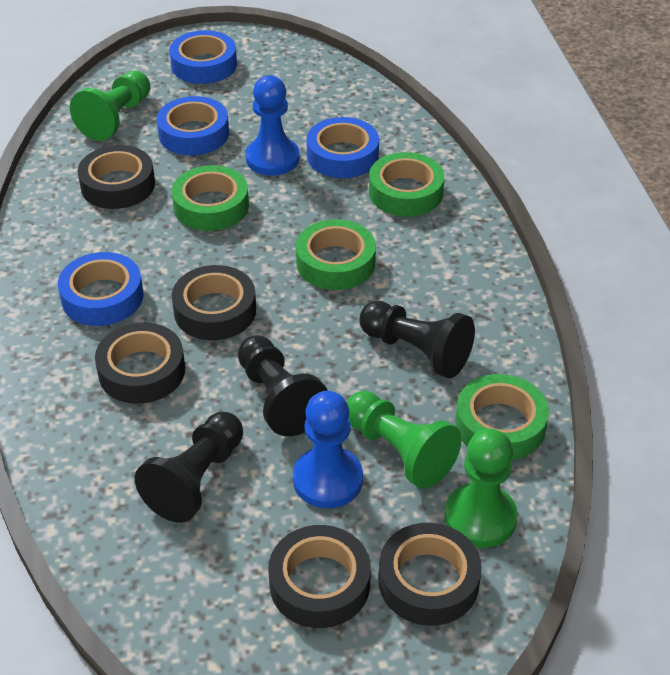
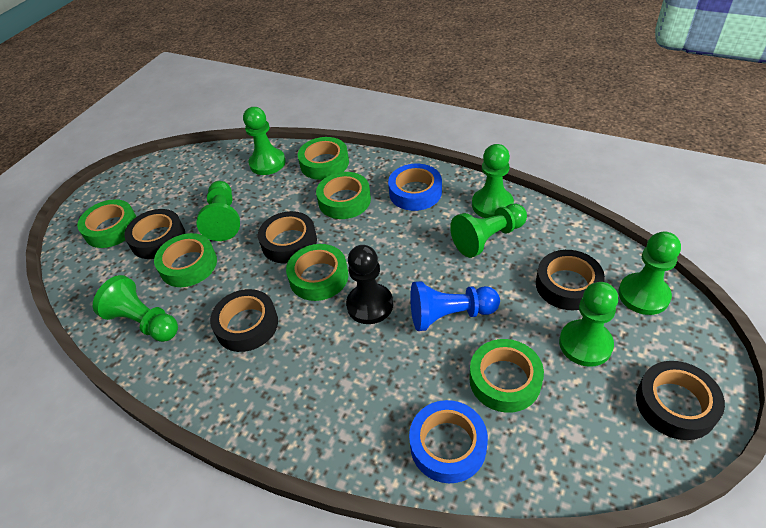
black pawn: 3 -> 1
blue pawn: 2 -> 1
blue tape: 4 -> 2
green pawn: 3 -> 7
green tape: 4 -> 6

